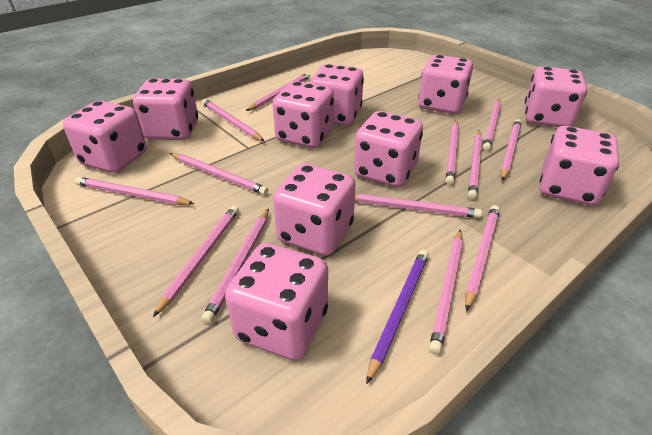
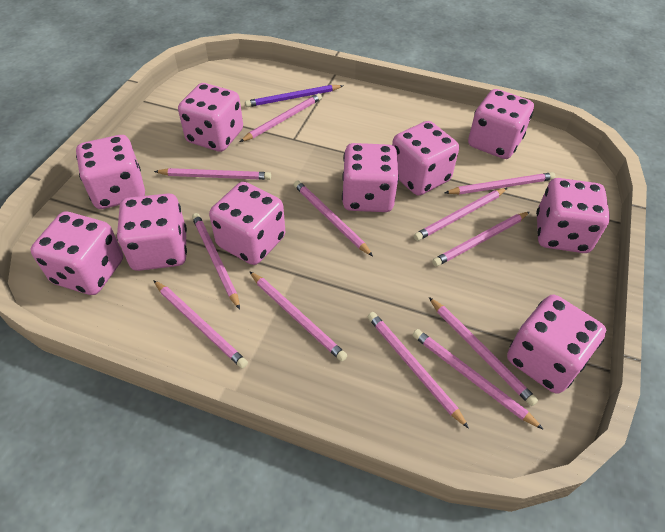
pink pencil: 13 -> 12

